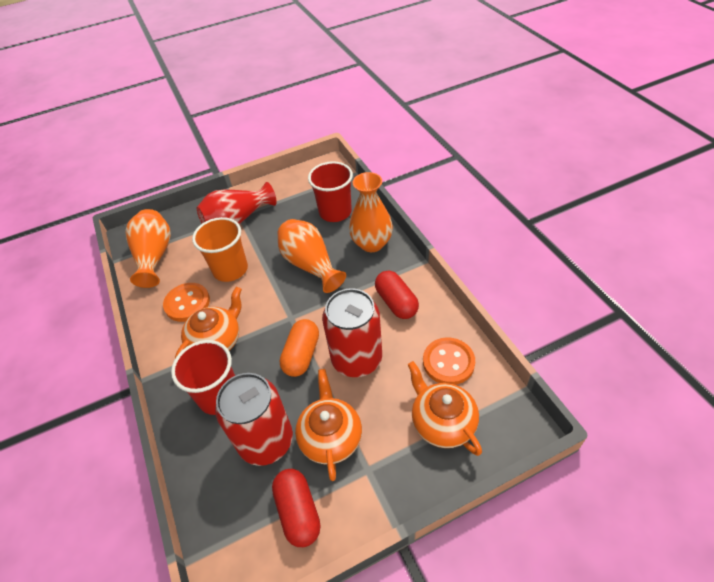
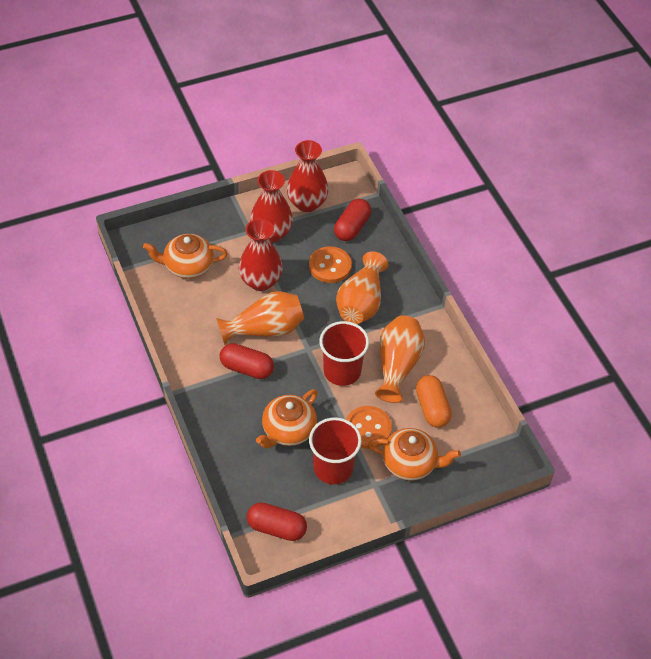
orange cup: 1 -> 0
red can: 2 -> 0
red capsule: 2 -> 3
red vase: 1 -> 3

